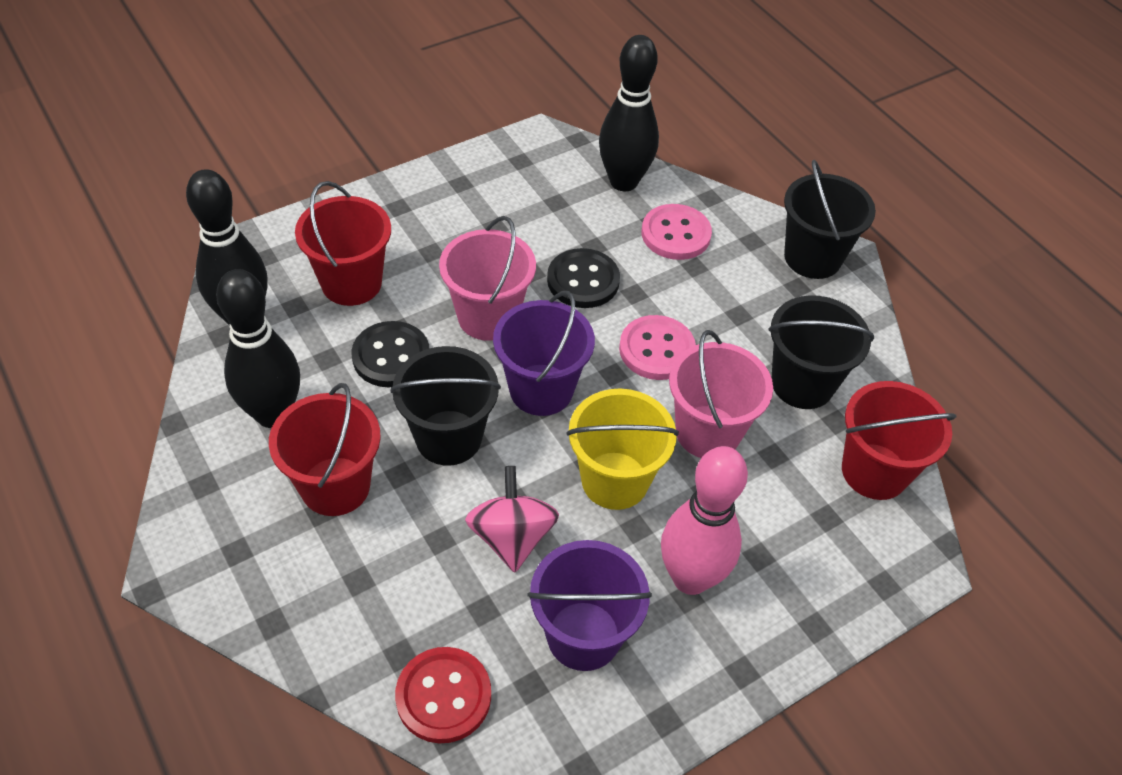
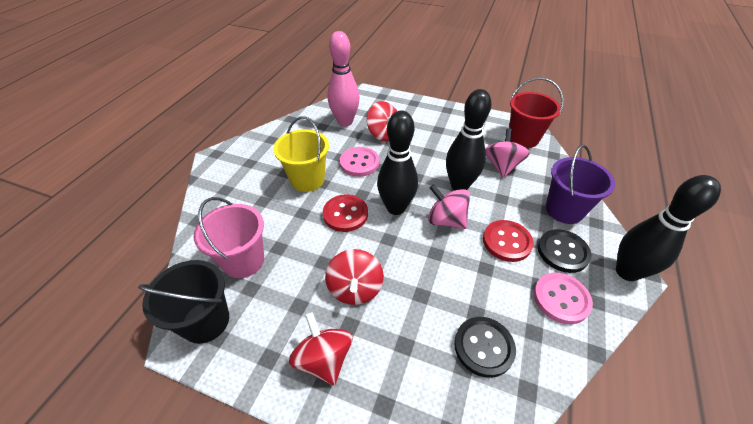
black bucket: 3 -> 1
pink bucket: 2 -> 1
pink spinning top: 1 -> 2
purple bucket: 2 -> 1
red bucket: 3 -> 1
red button: 1 -> 2
red spinning top: 0 -> 3

